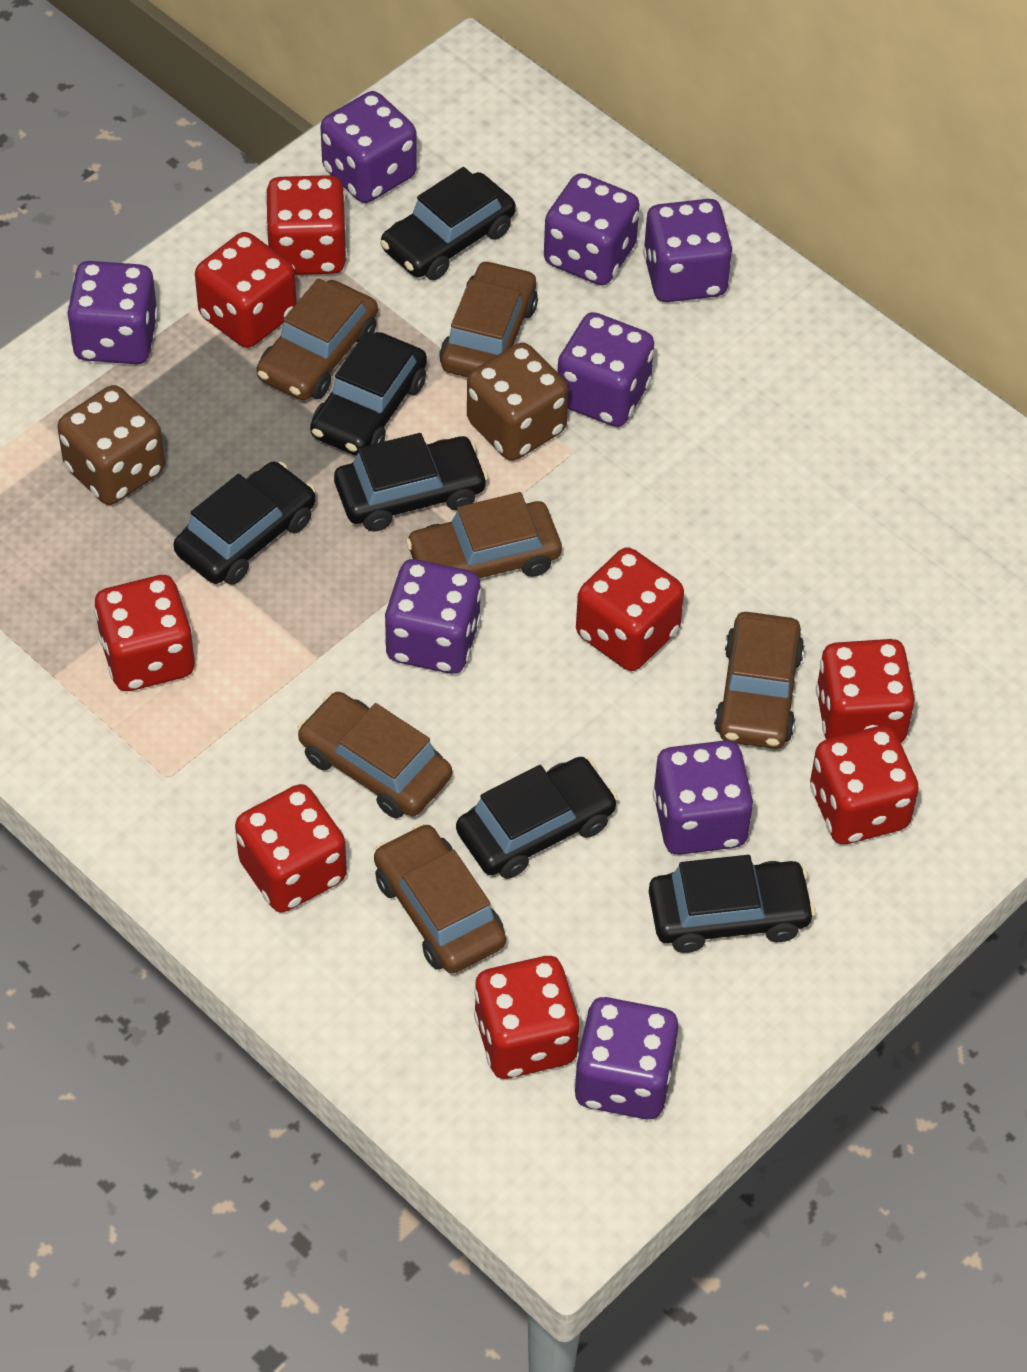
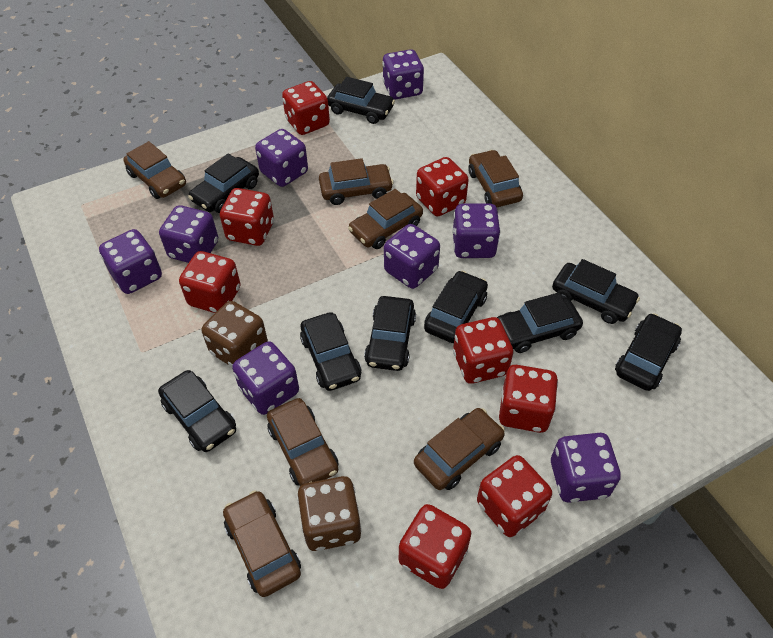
black car: 6 -> 9
brown car: 6 -> 7

